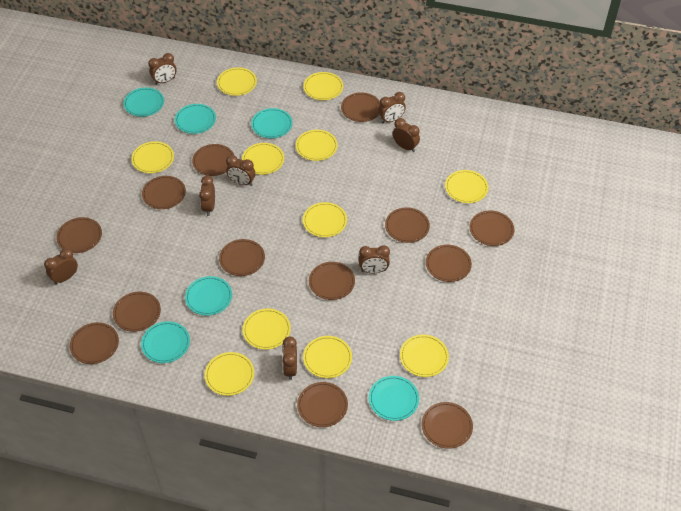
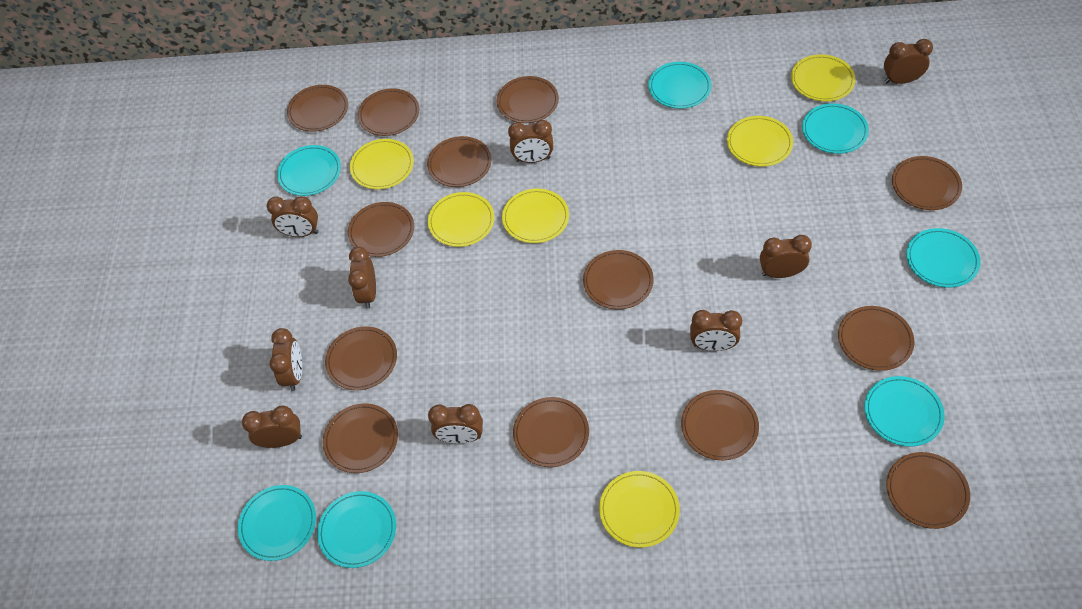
brown clock: 8 -> 9
turquoise plate: 6 -> 7
yellow plate: 11 -> 6

